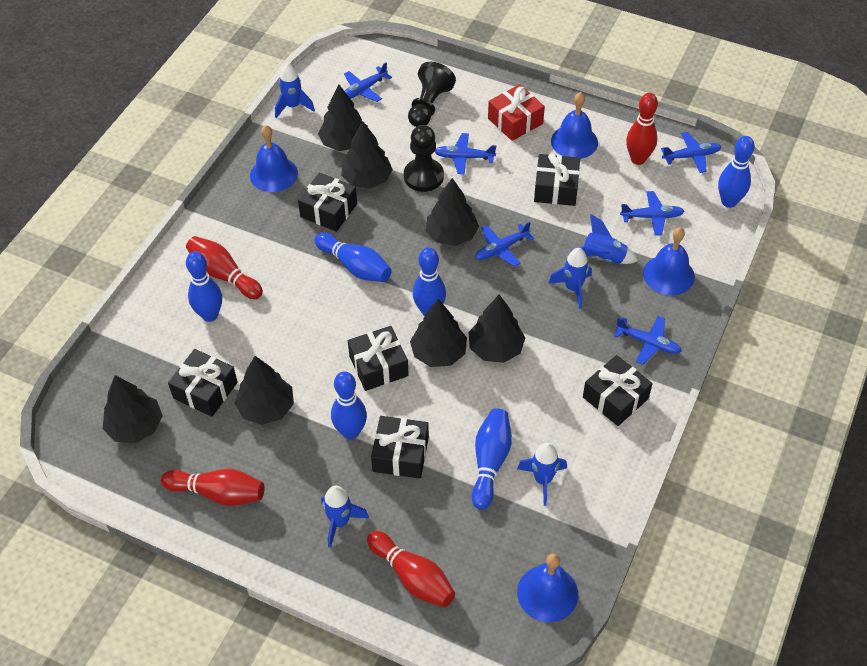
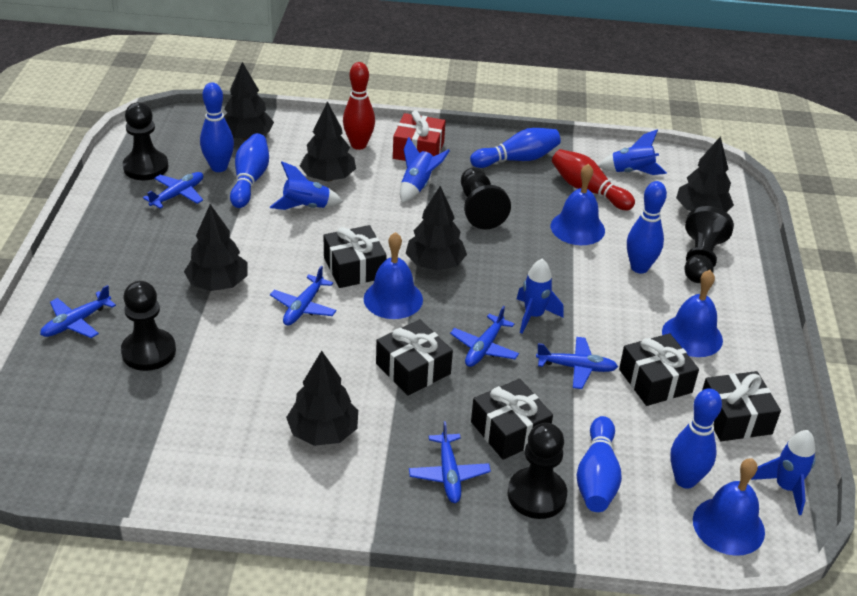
black gift: 6 -> 5
black pawn: 2 -> 5
black tree: 7 -> 6
red bowling pin: 4 -> 2

